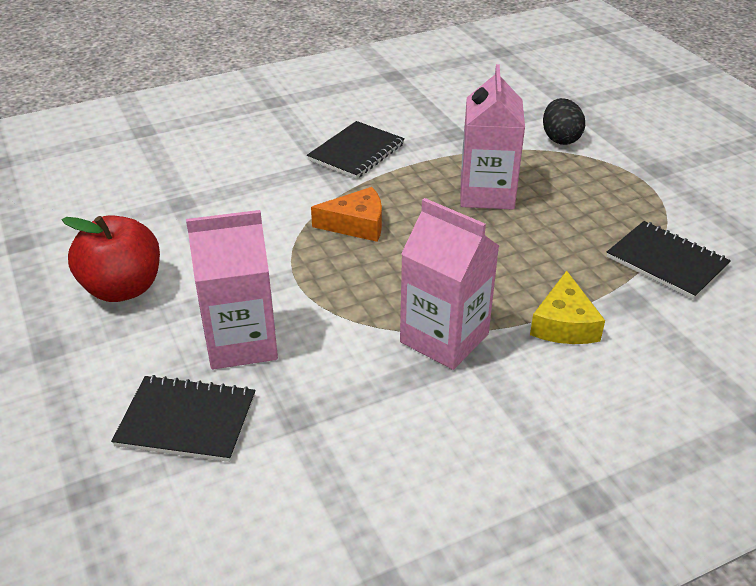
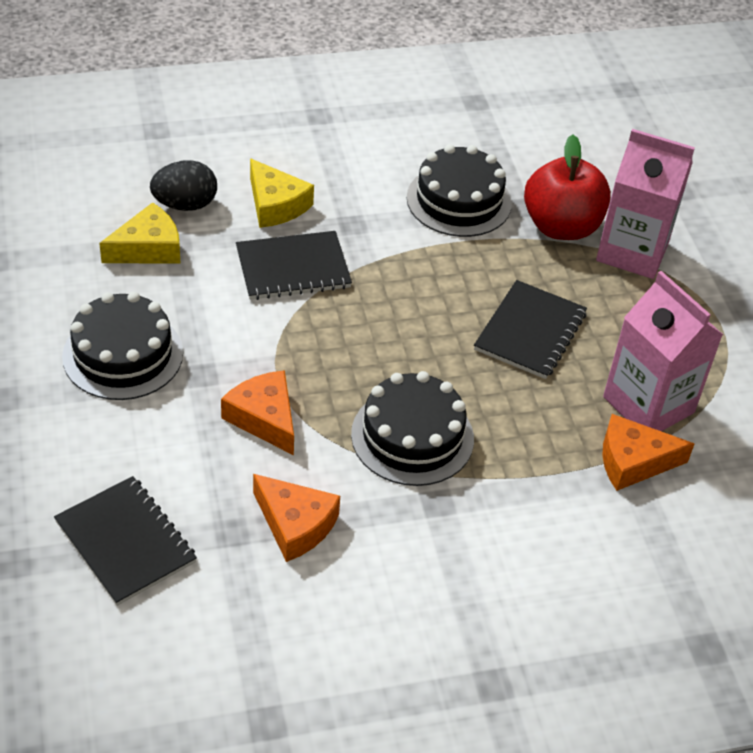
black cake: 0 -> 3
orange cheese: 1 -> 3
pink carton: 3 -> 2
yellow cheese: 1 -> 2

